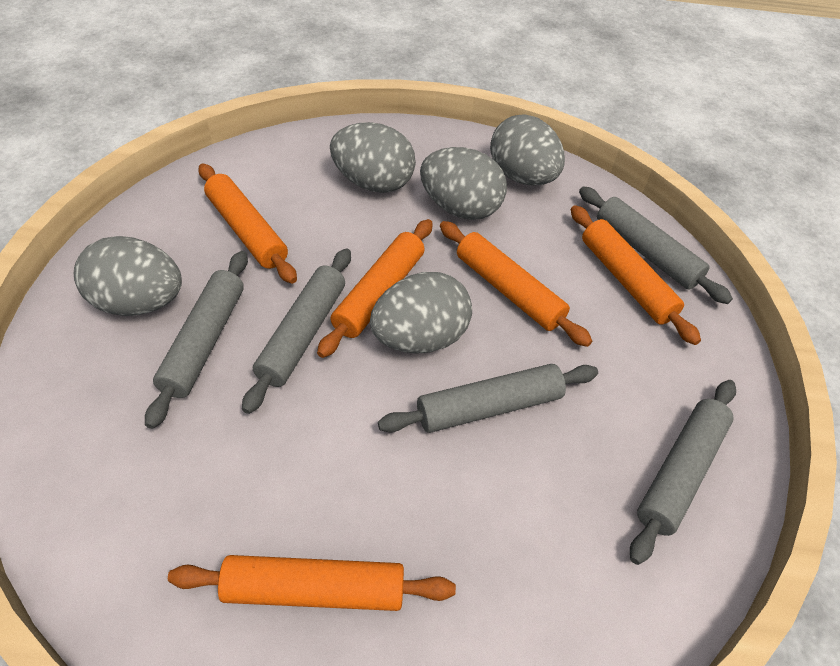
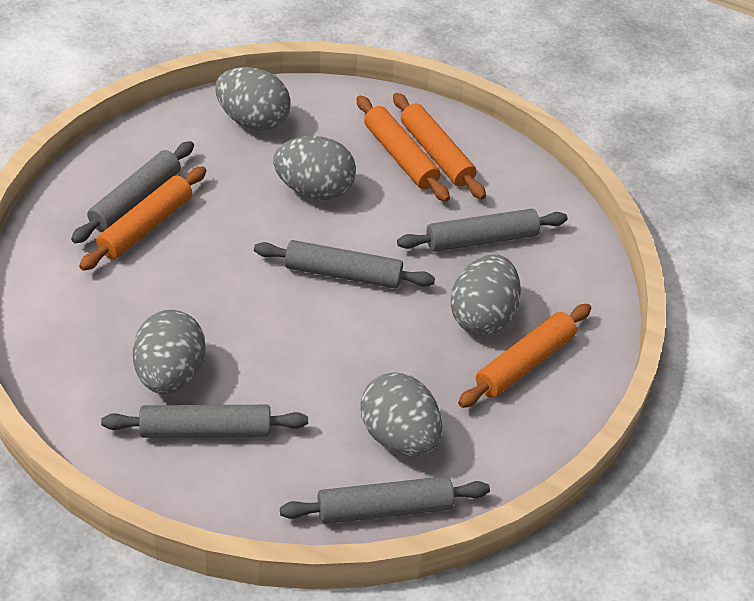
orange rolling pin: 5 -> 4

